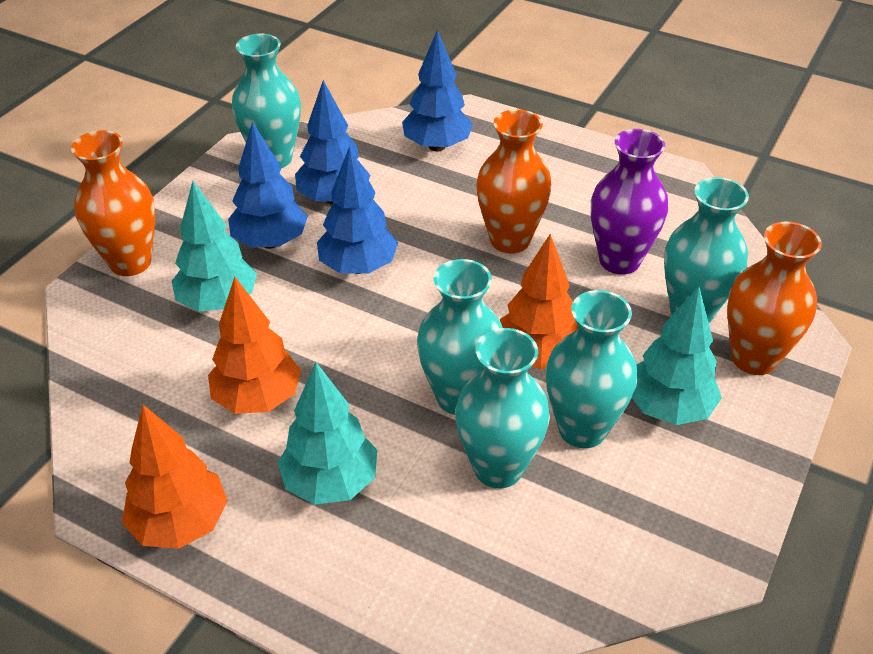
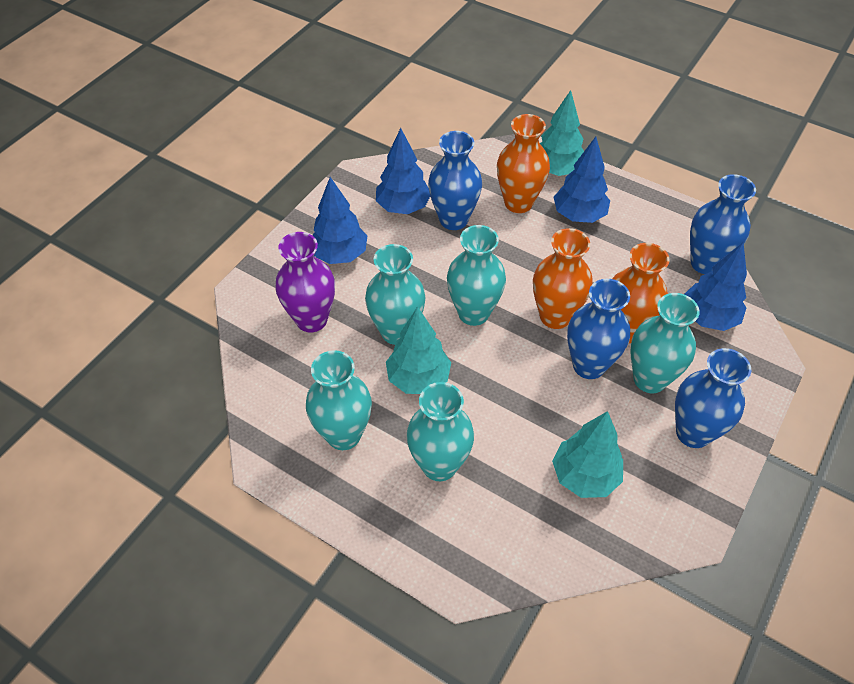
blue vase: 0 -> 4
orange tree: 3 -> 0

